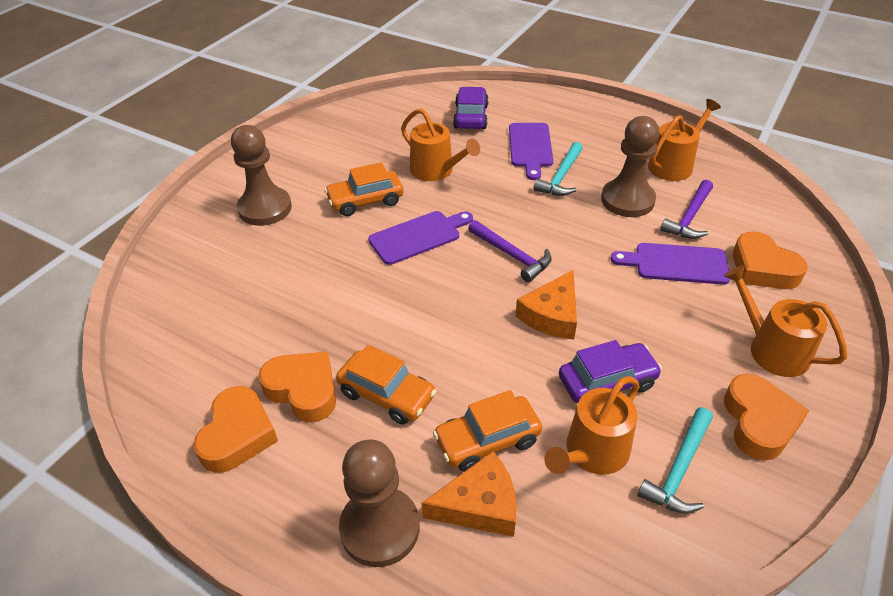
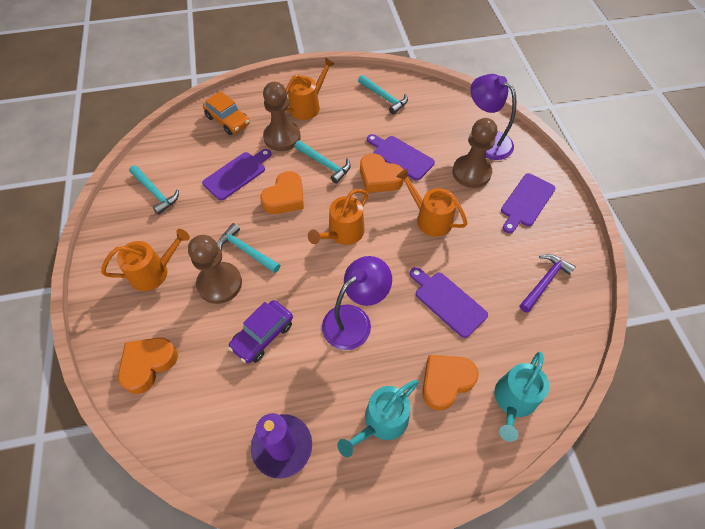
orange car: 3 -> 1
orange cheese: 2 -> 0
purple candle: 0 -> 1
purple car: 2 -> 1
purple cutting board: 3 -> 4
purple hammer: 2 -> 1
purple lamp: 0 -> 2
turquoise hammer: 2 -> 4
turquoise watering can: 0 -> 2

